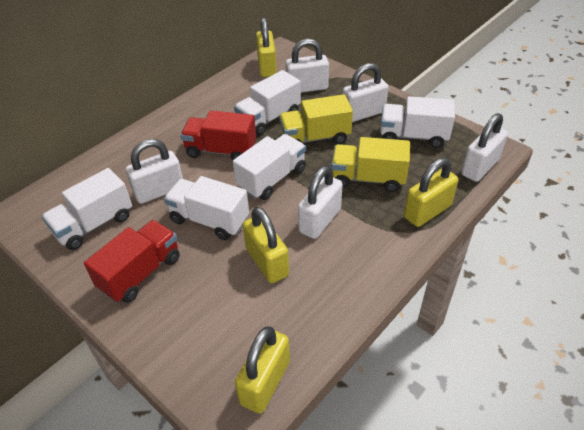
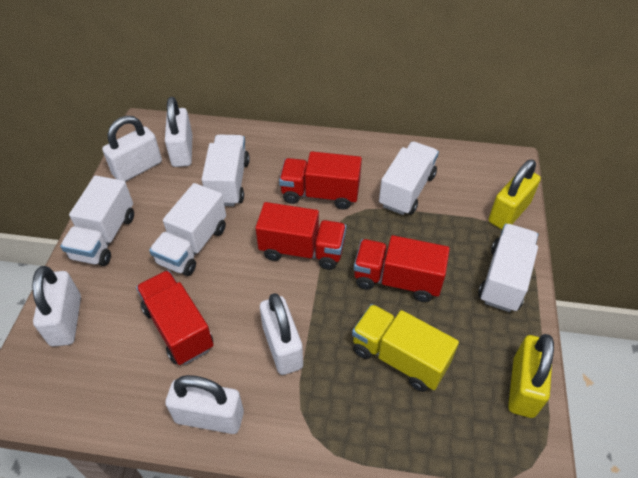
red truck: 2 -> 4
yellow padlock: 4 -> 2
yellow truck: 2 -> 1

